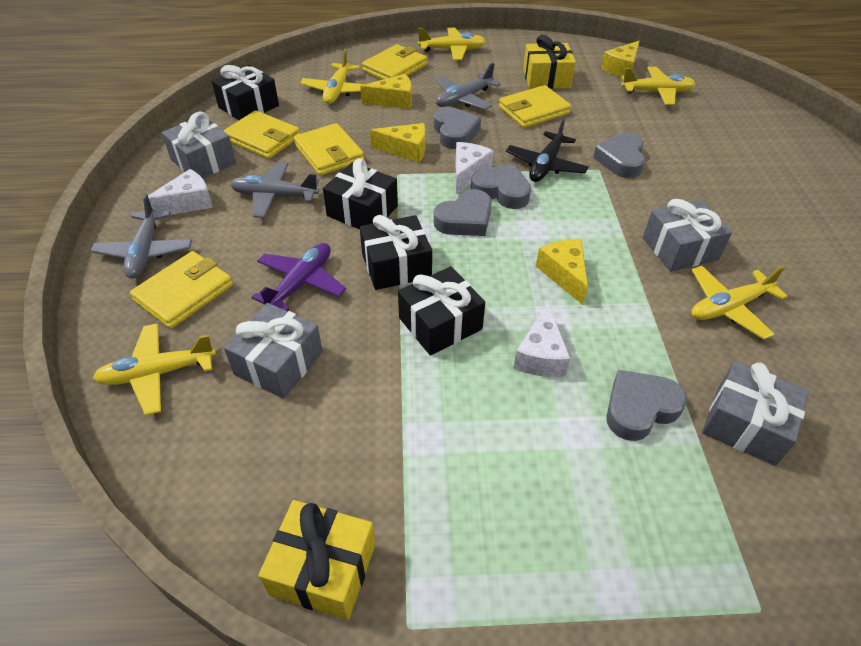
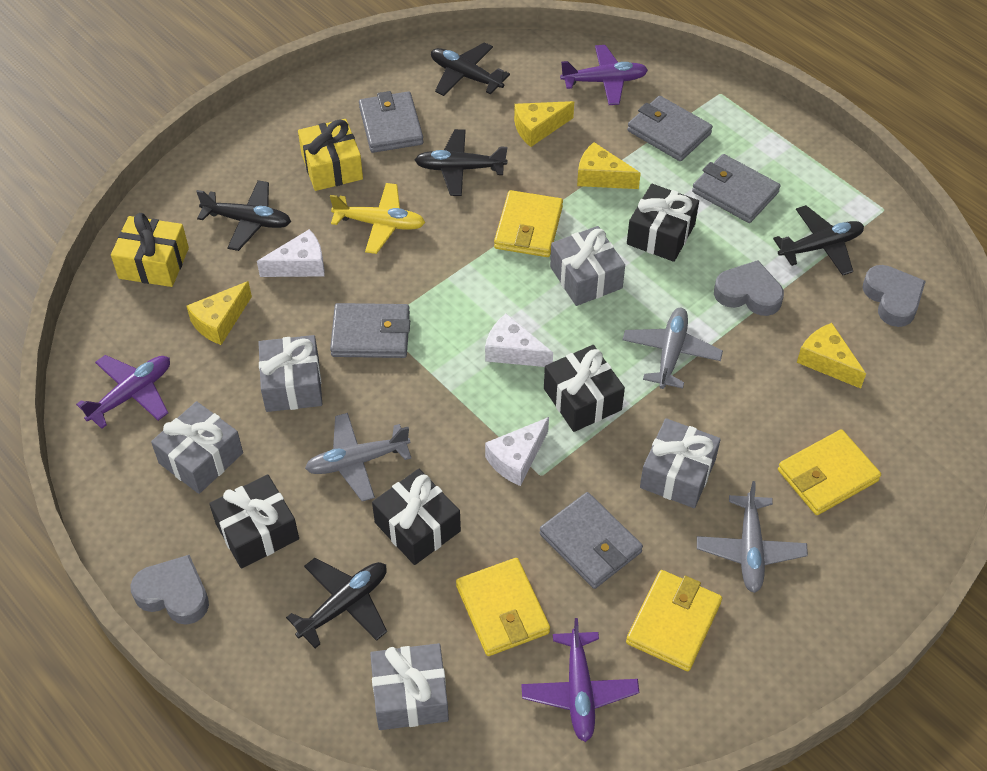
black plane: 1 -> 5
grey gift: 4 -> 5
grey heart: 5 -> 3
grey wallet: 0 -> 5
purple plane: 1 -> 3
yellow plane: 5 -> 1
yellow wallet: 5 -> 4

